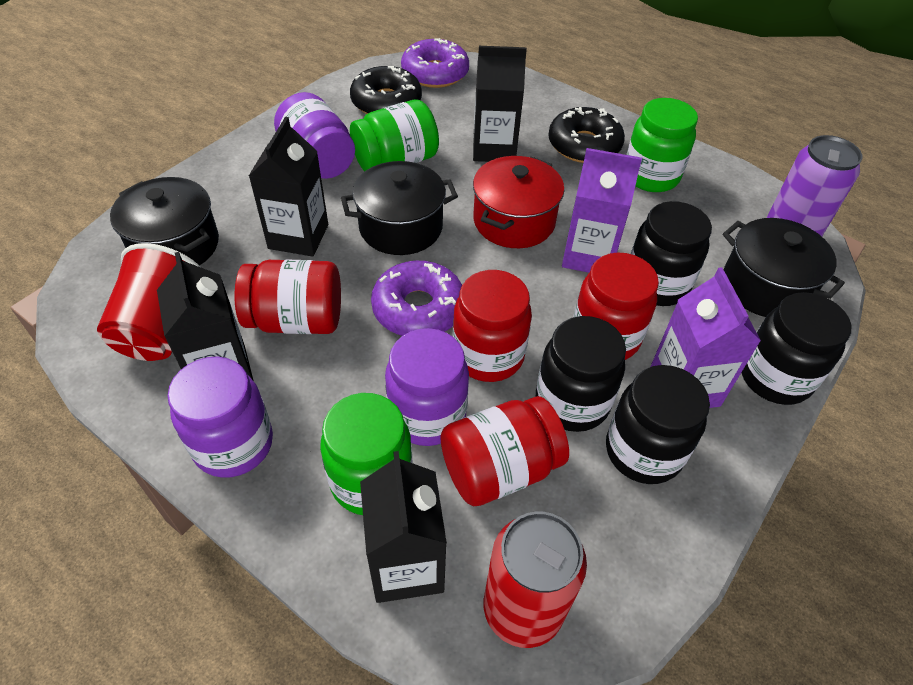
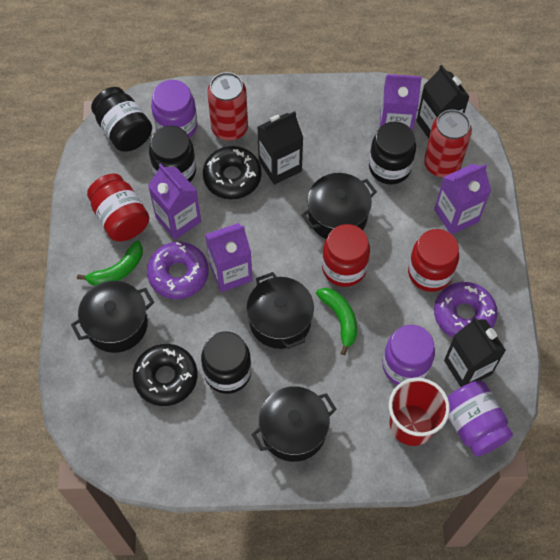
black carton: 4 -> 3
black pot: 3 -> 4
green banana: 0 -> 2
green jar: 3 -> 0
purple can: 1 -> 0
purple carton: 2 -> 4
red can: 1 -> 2
red jar: 4 -> 3
red pot: 1 -> 0

